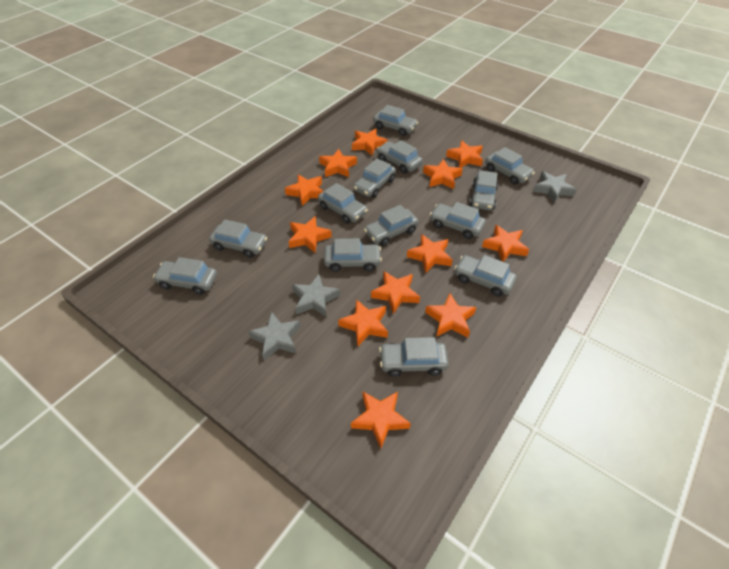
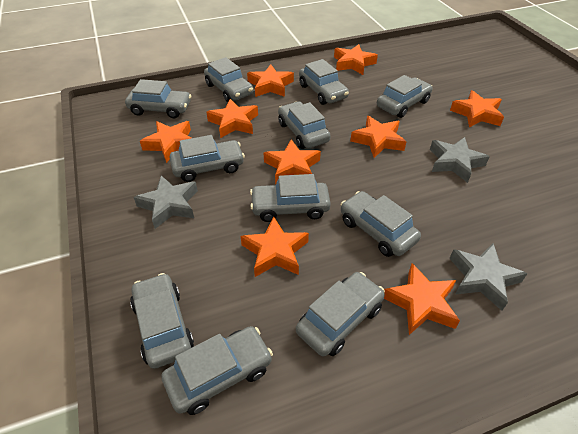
grey car: 13 -> 11
orange star: 12 -> 9

